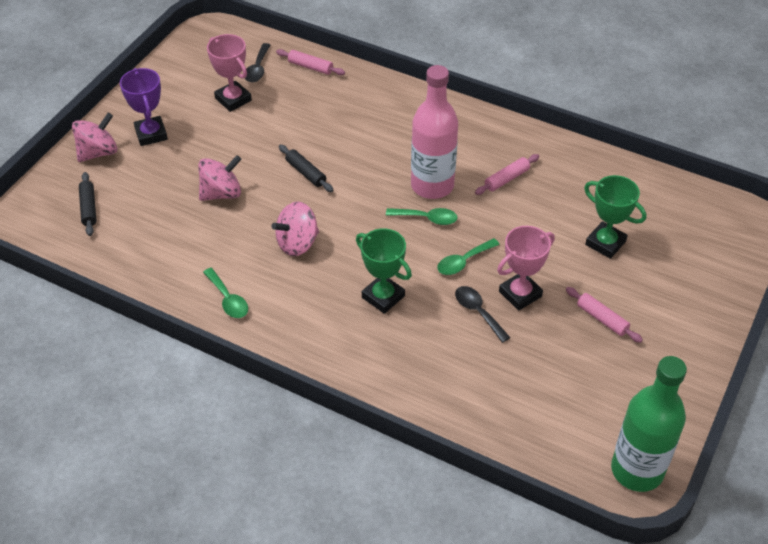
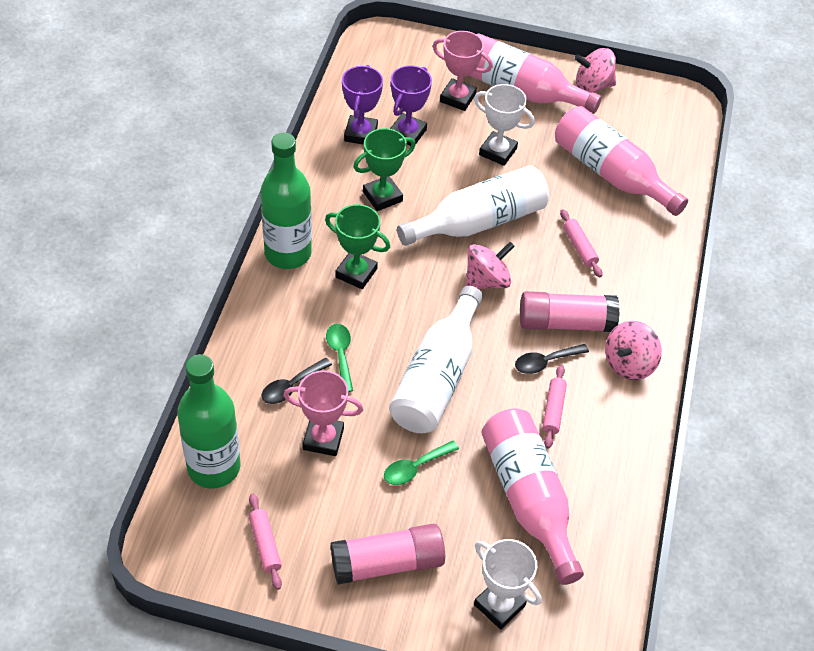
black rolling pin: 2 -> 0
green bottle: 1 -> 2
green spoon: 3 -> 2
pink bottle: 1 -> 3
pink glue stick: 0 -> 2
purple trophy: 1 -> 2
white bottle: 0 -> 2
white trophy: 0 -> 2

